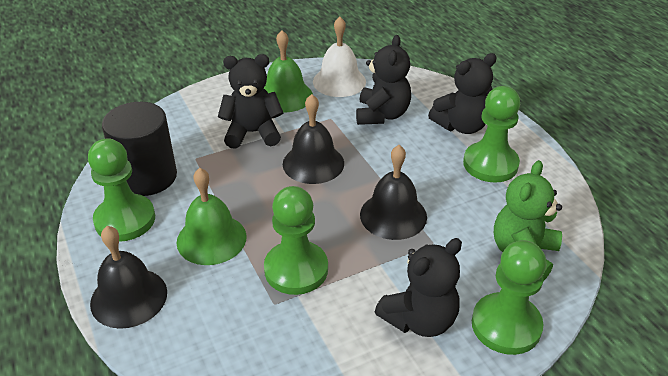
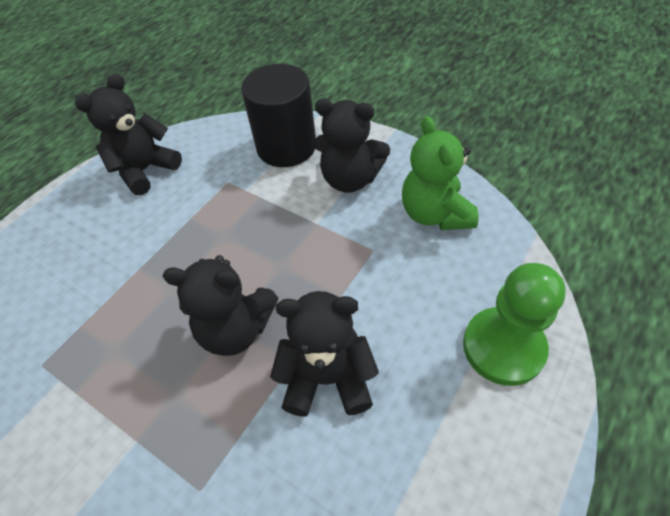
black bell: 3 -> 0
green bell: 2 -> 0
green pawn: 4 -> 1
white bell: 1 -> 0

